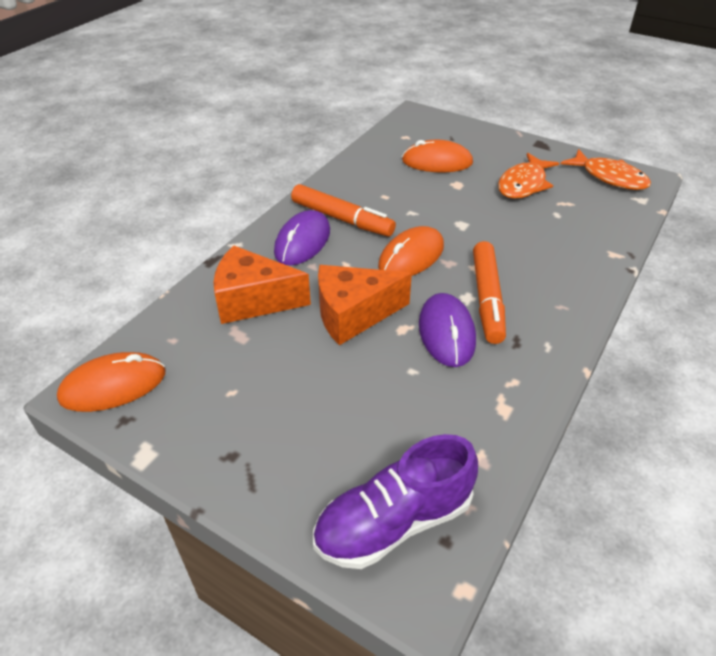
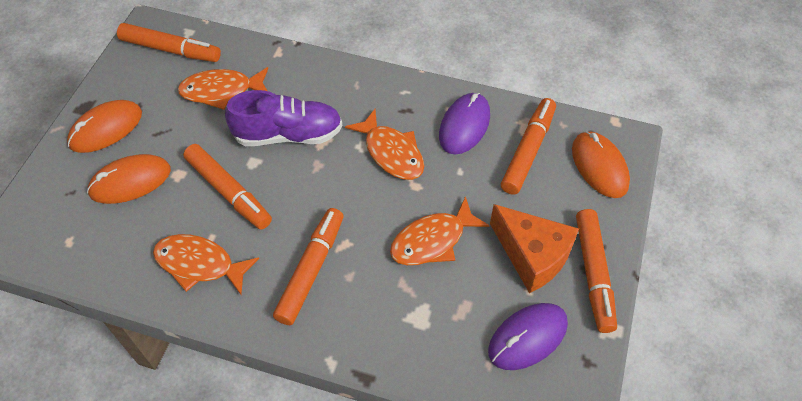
orange cheese: 2 -> 1
orange fish: 2 -> 4
orange marker: 2 -> 5

